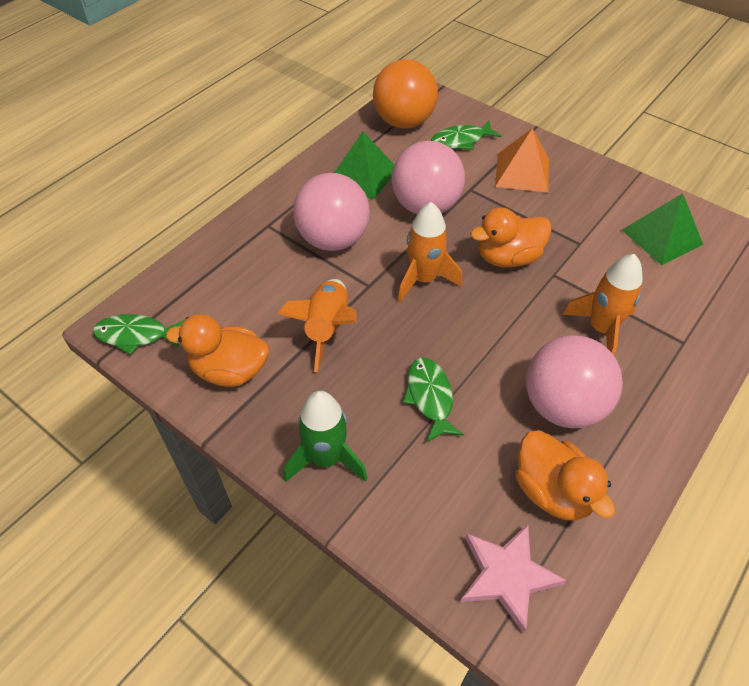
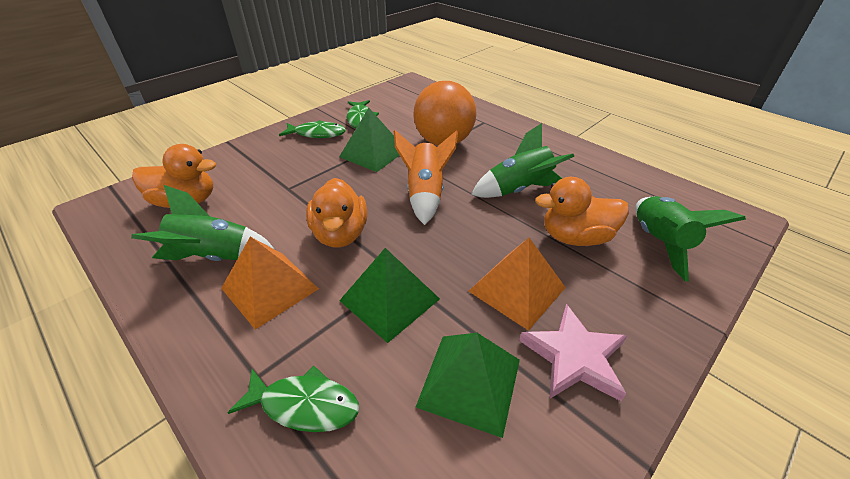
green pyramid: 2 -> 3
green rocket: 1 -> 3
orange pyramid: 1 -> 2
orange rocket: 3 -> 1
pink ball: 3 -> 0

